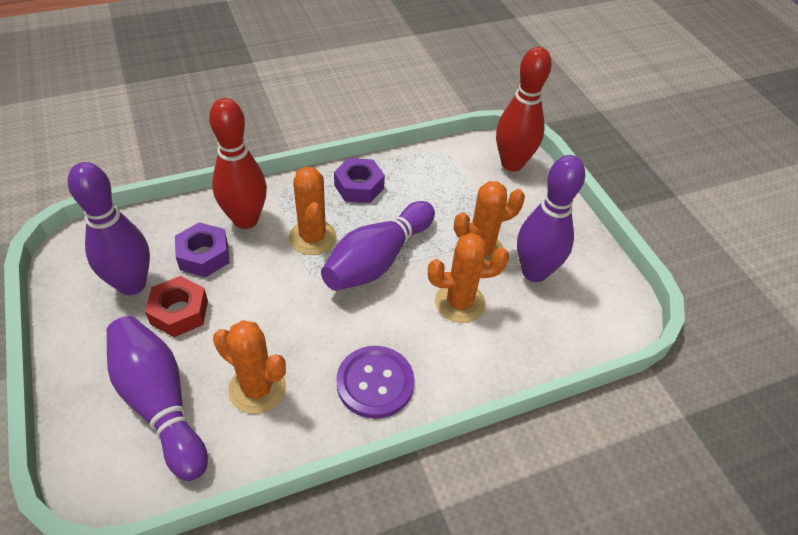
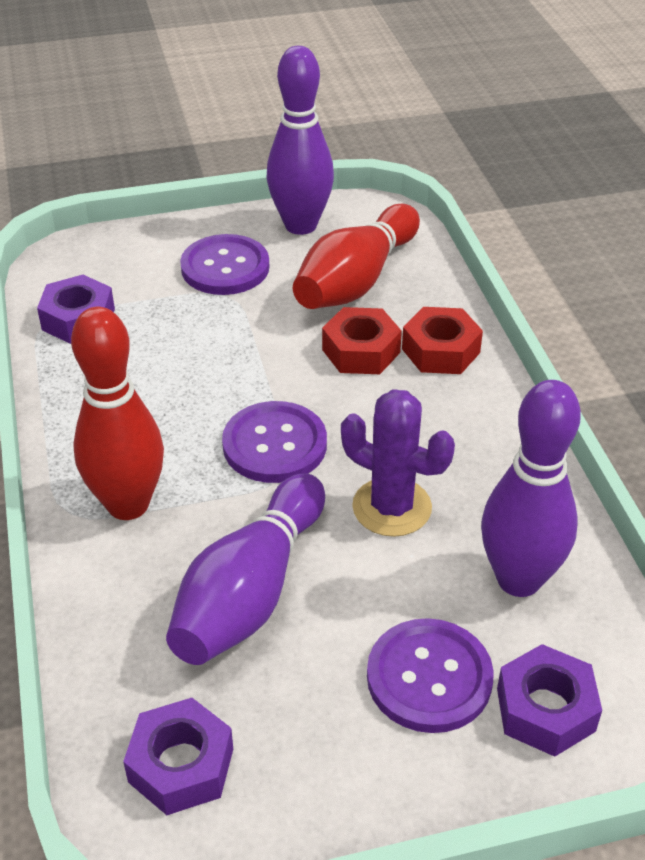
orange cactus: 4 -> 0
purple bowling pin: 4 -> 3
purple button: 1 -> 3
purple cactus: 0 -> 1
purple nut: 2 -> 3
red nut: 1 -> 2

